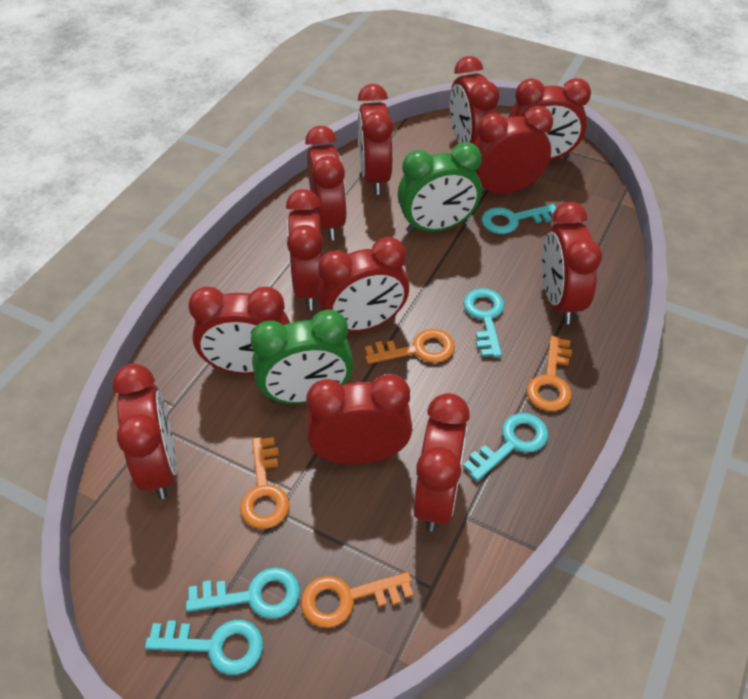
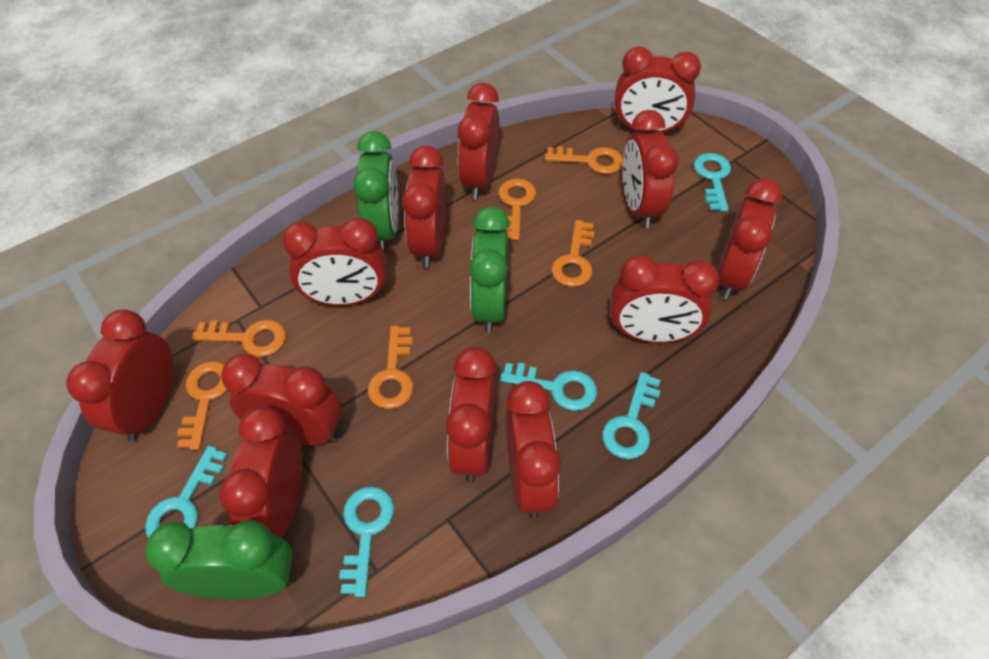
green clock: 2 -> 3
orange key: 4 -> 6

